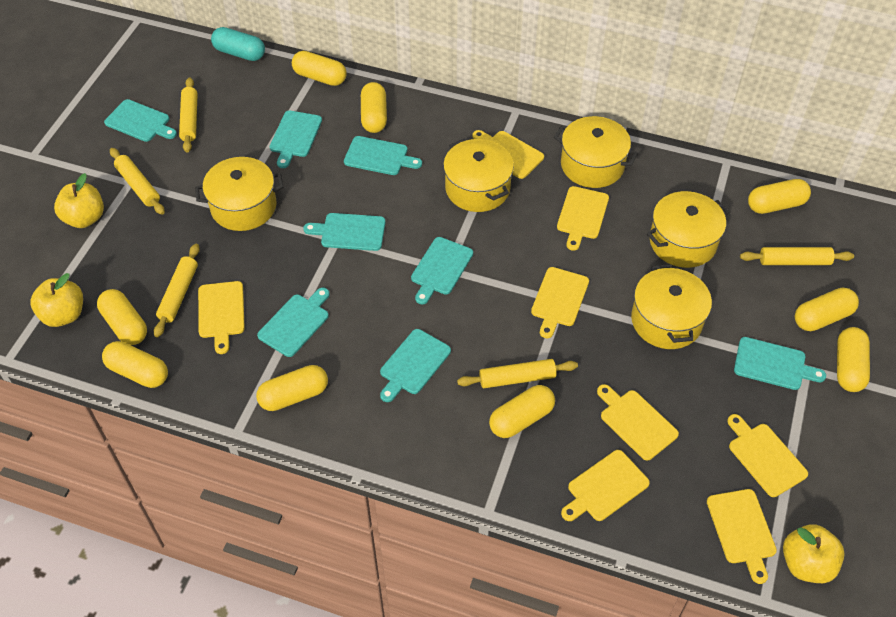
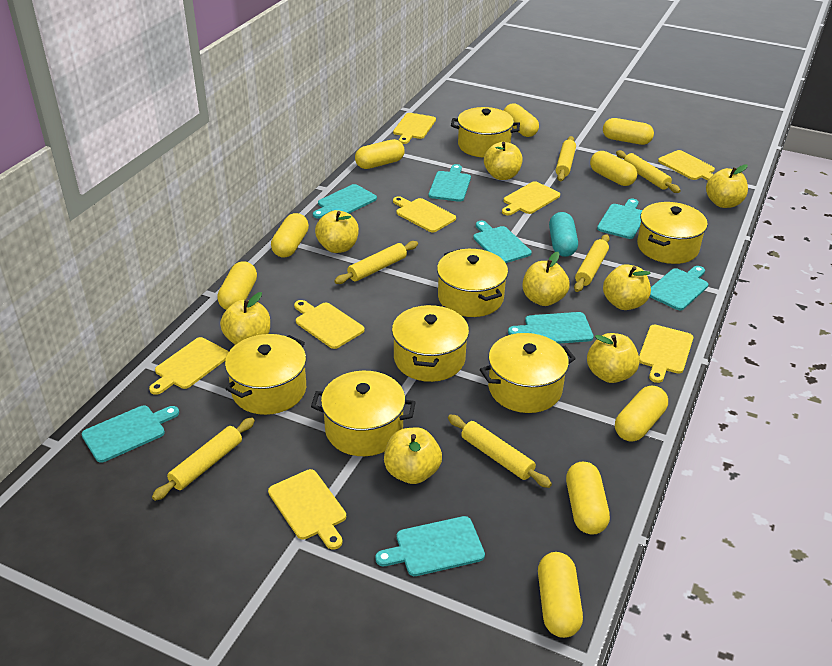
yellow apple: 3 -> 8
yellow pot: 5 -> 7
yellow rolling pin: 5 -> 6

